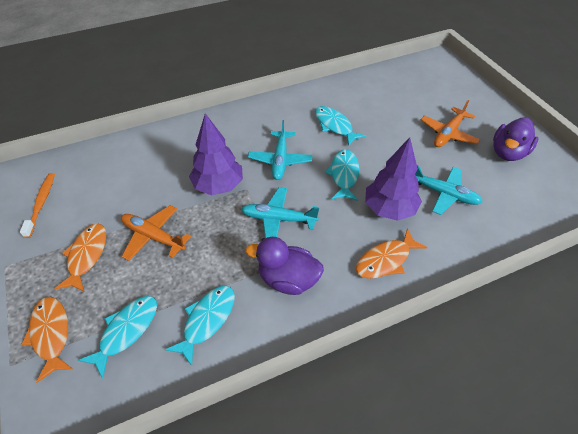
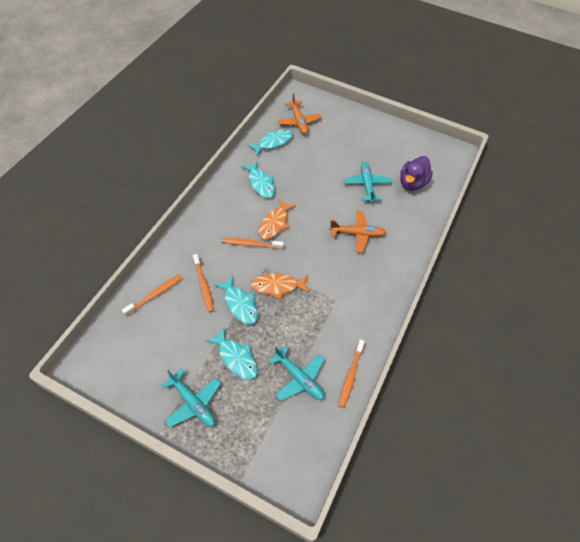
orange fish: 3 -> 2
orange toothbrush: 1 -> 4
purple duck: 2 -> 1
purple tree: 2 -> 0

